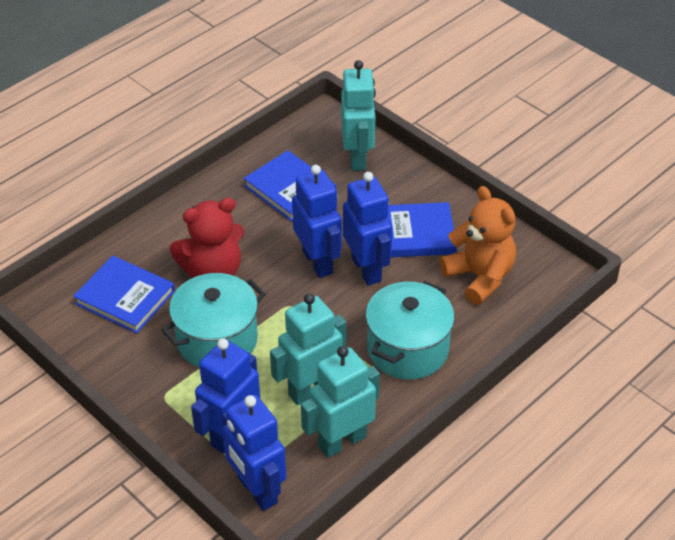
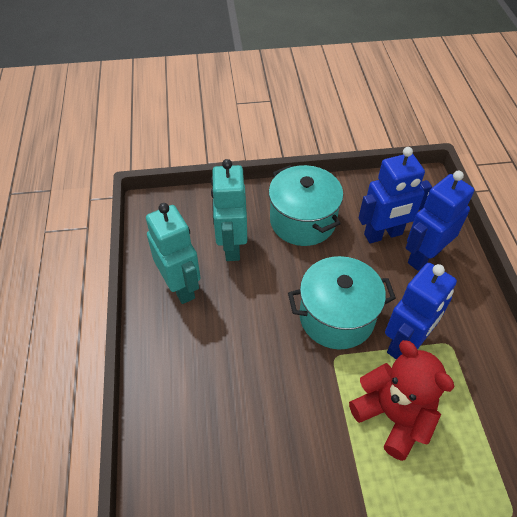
blue book: 3 -> 0
blue robot: 4 -> 3
orange teddy bear: 1 -> 0
turquoise robot: 3 -> 2

